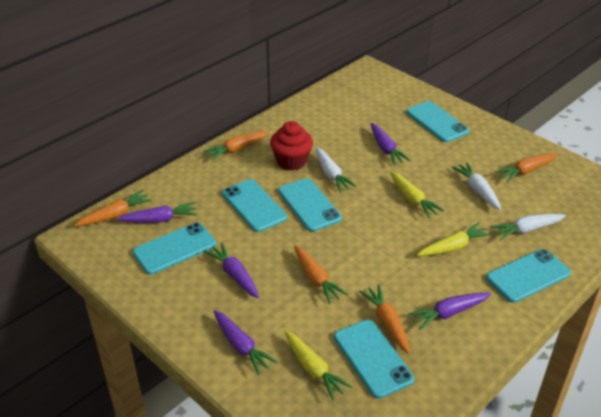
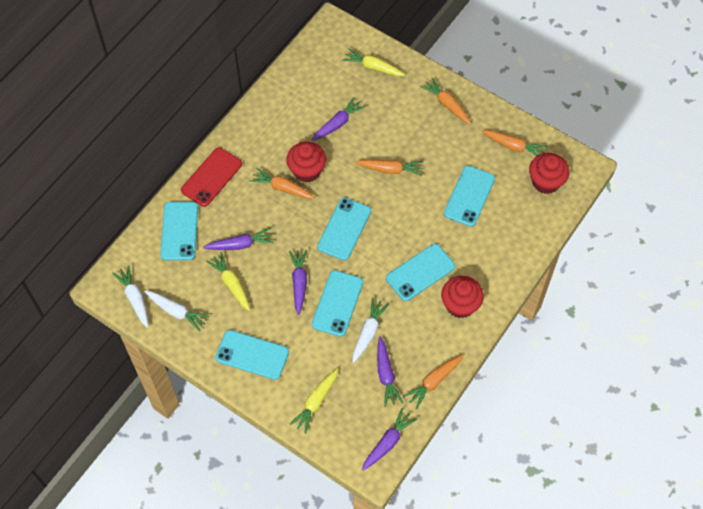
red cupcake: 1 -> 3
red phone: 0 -> 1

